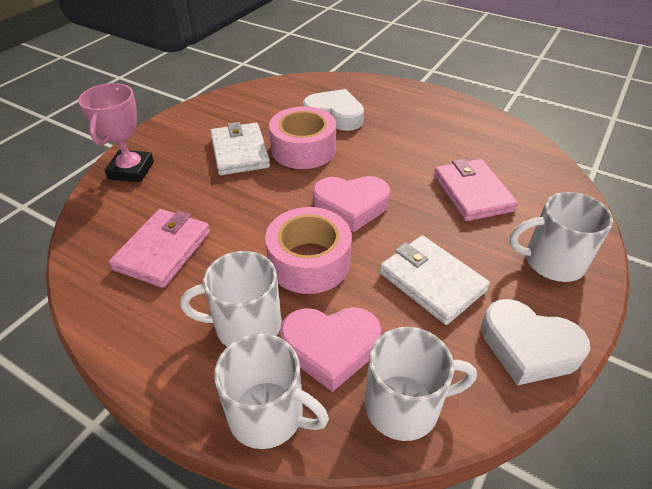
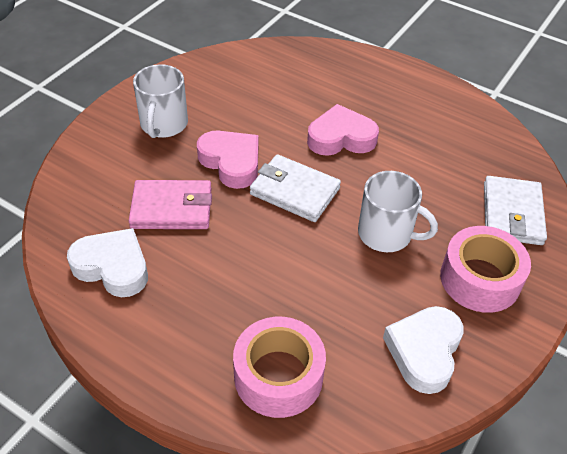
pink trophy: 1 -> 0
pink wallet: 2 -> 1
white mug: 4 -> 2

